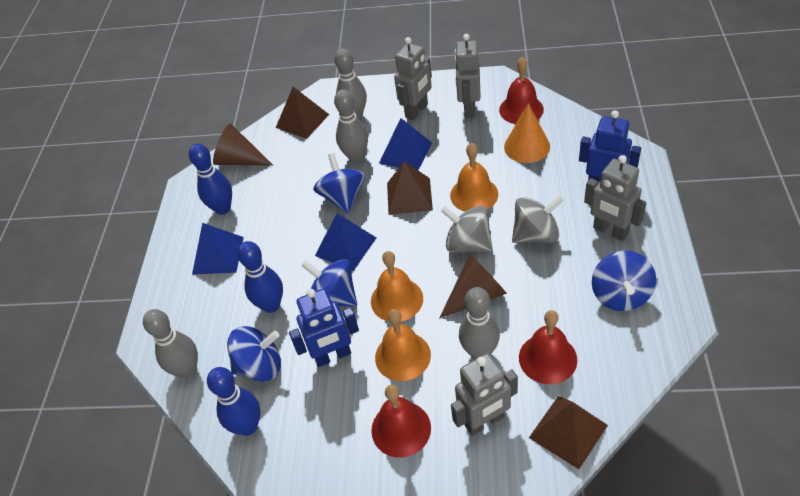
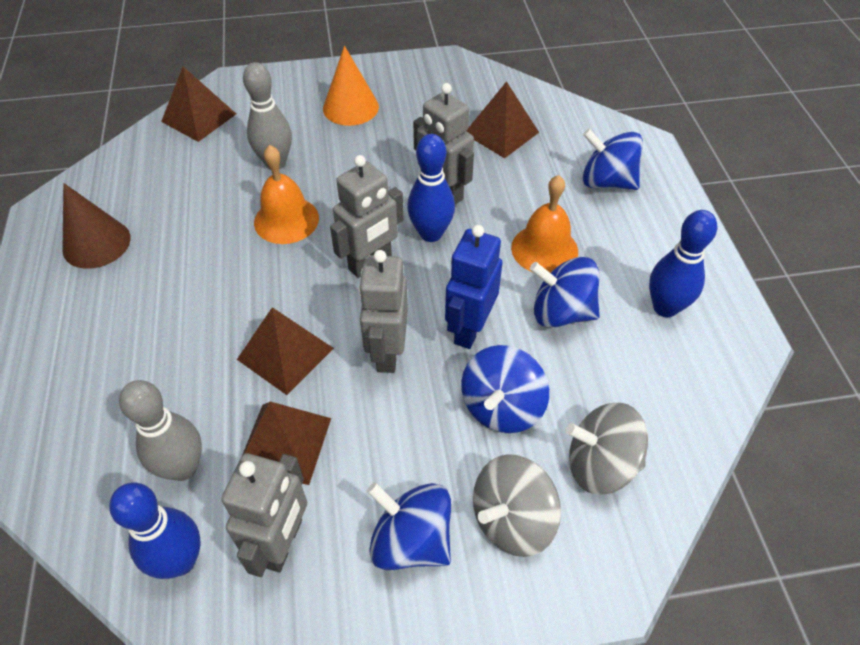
blue pyramid: 3 -> 0
blue robot: 2 -> 1
brown cone: 2 -> 1
brown pyramid: 3 -> 4
grey bowling pin: 4 -> 2
orange bell: 3 -> 2
red bell: 3 -> 0

